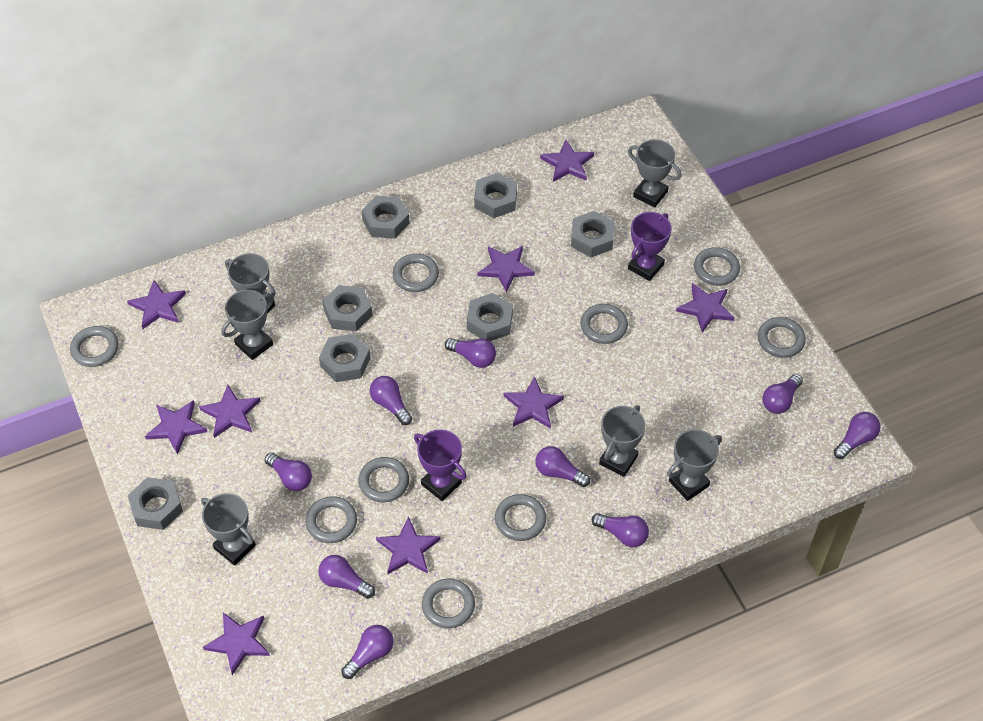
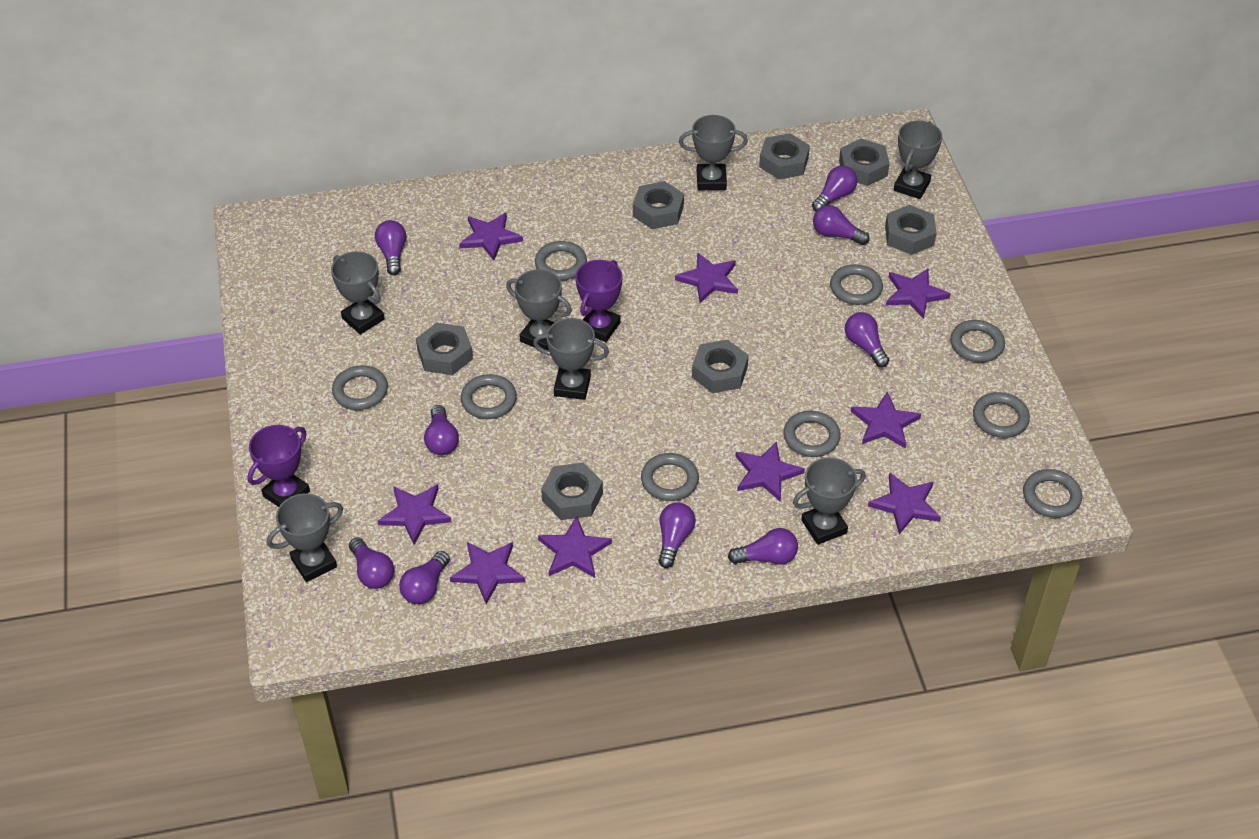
grey trophy: 6 -> 7

